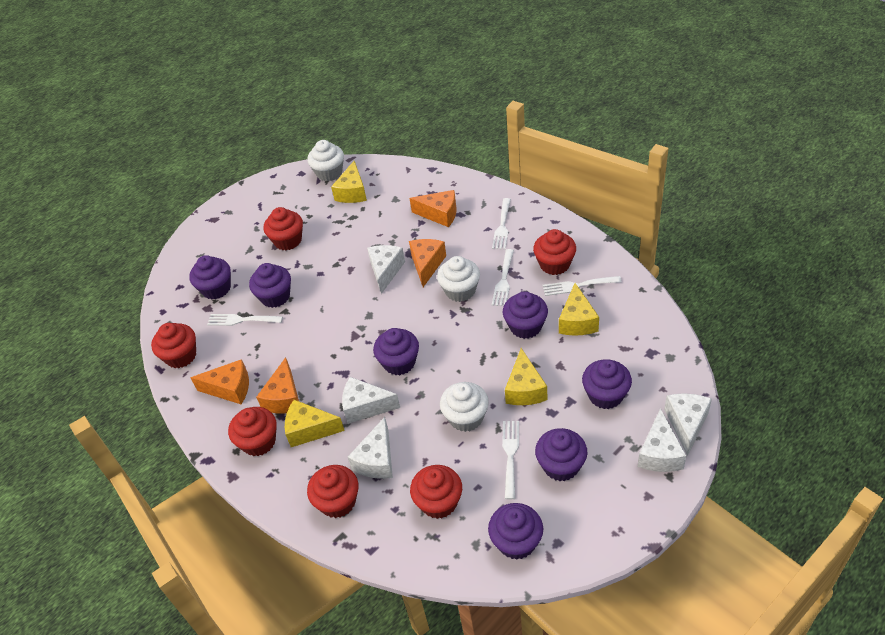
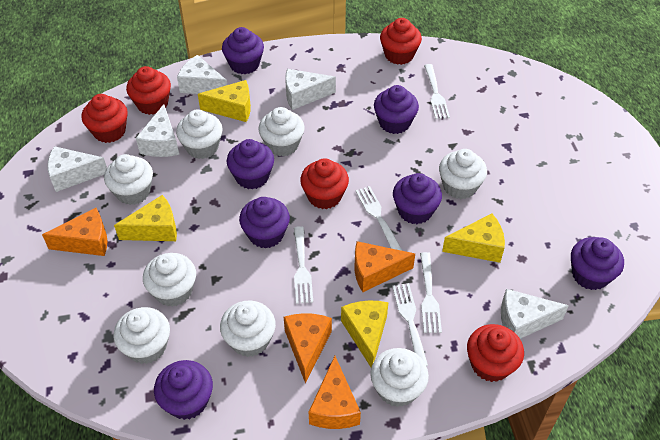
red cupcake: 6 -> 5
white cupcake: 3 -> 8

